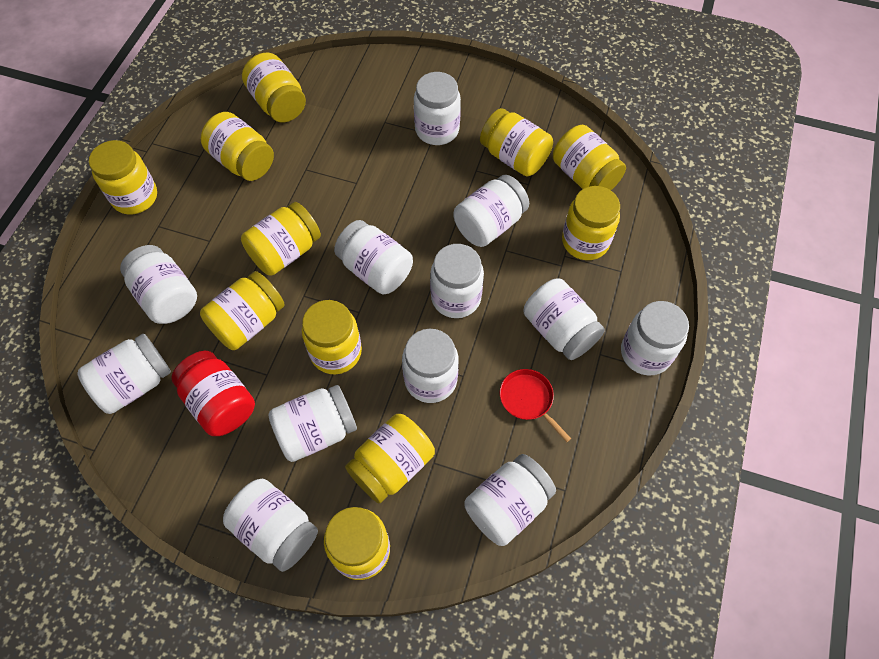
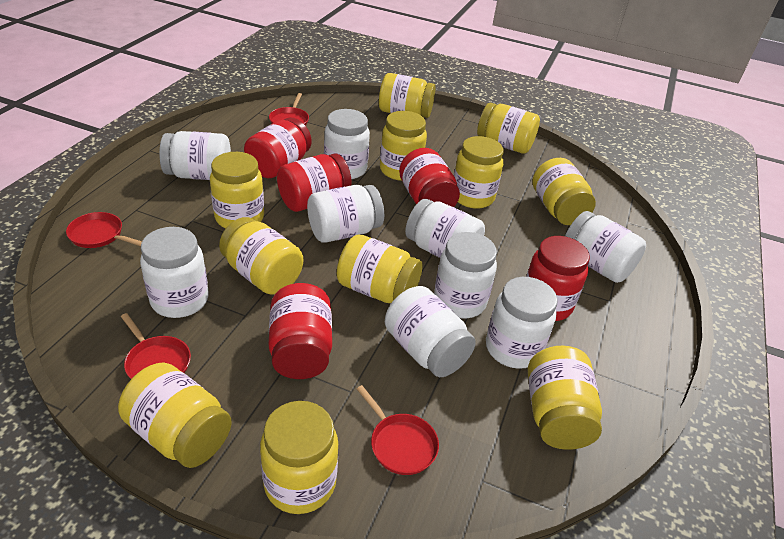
red jar: 1 -> 5
red pan: 1 -> 4
white jar: 12 -> 9

